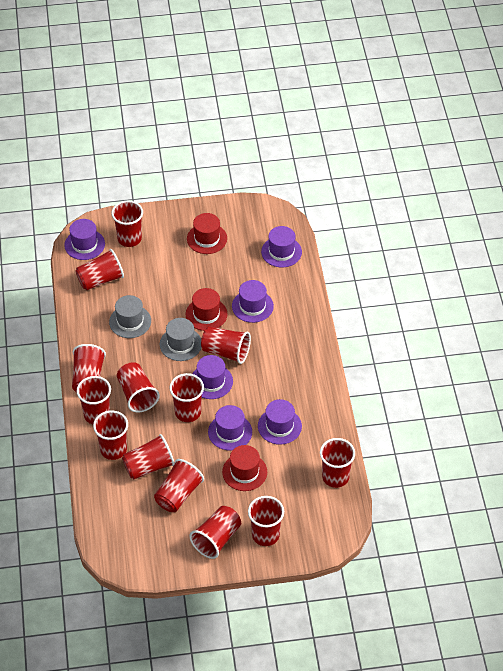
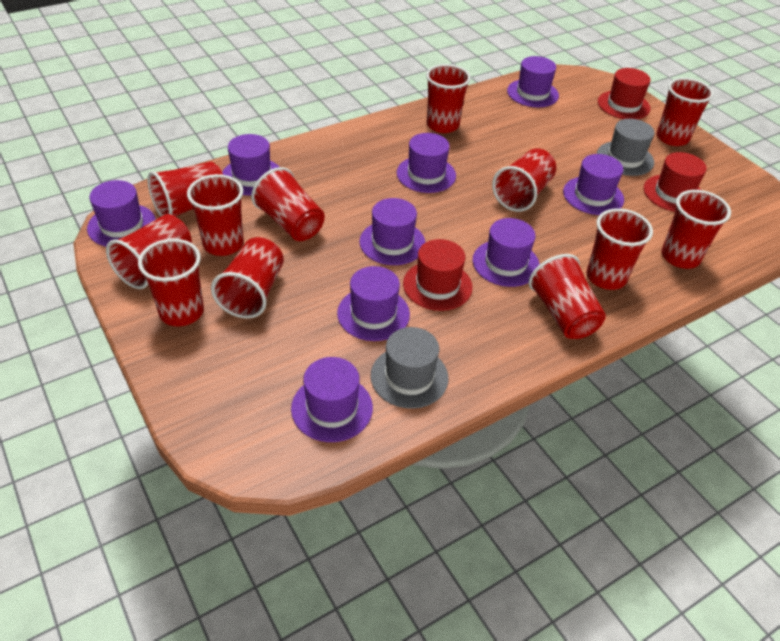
purple hat: 6 -> 9
red cup: 13 -> 12

